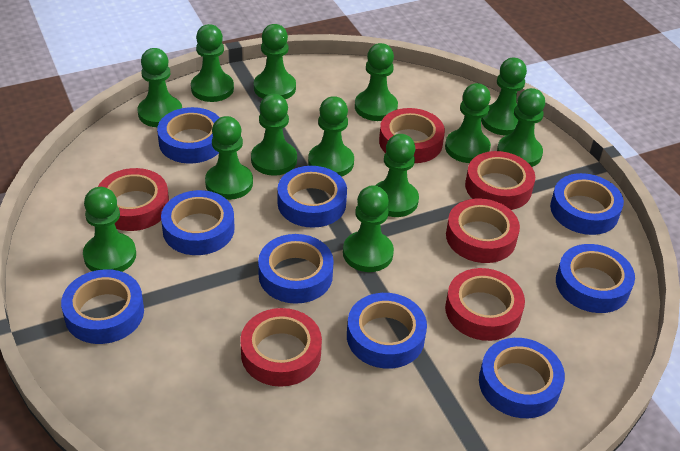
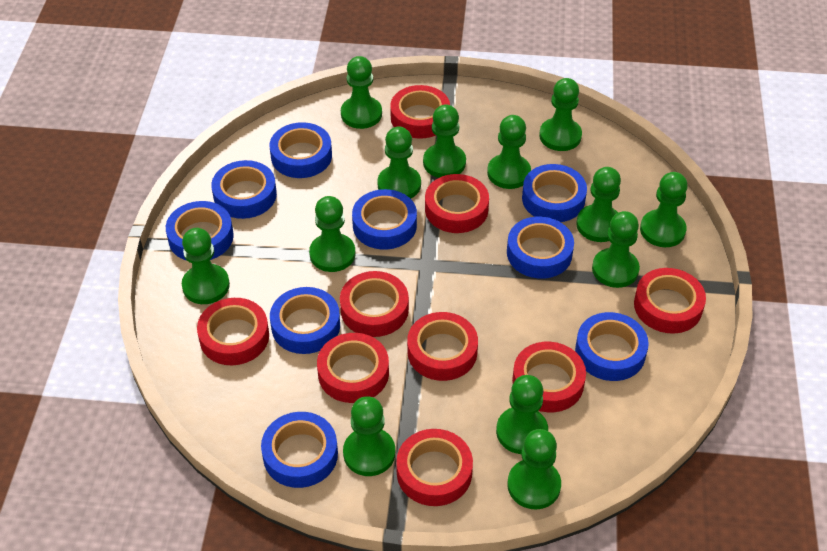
red tape: 6 -> 9

